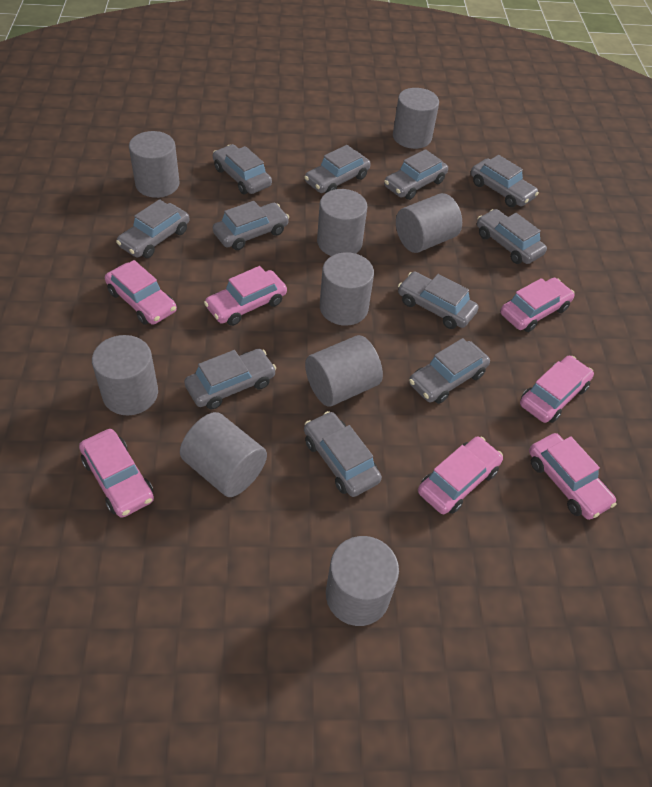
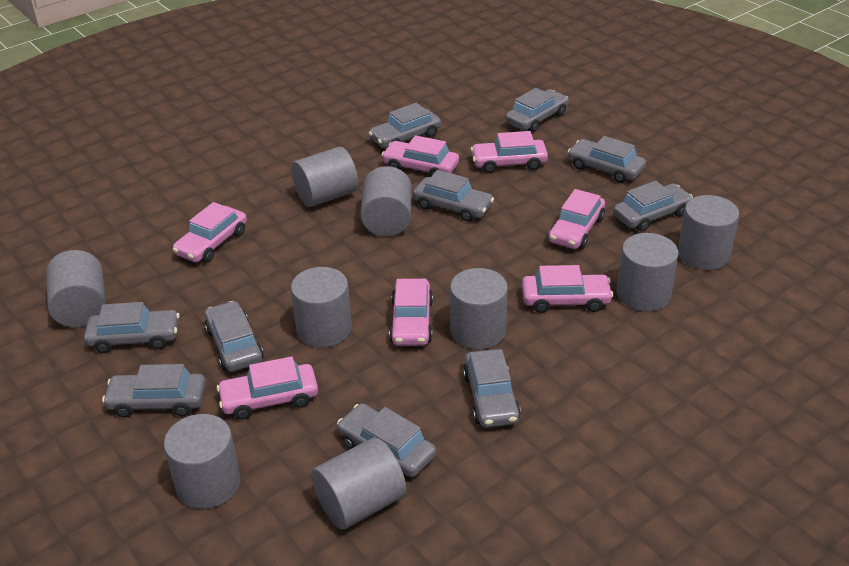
grey car: 11 -> 10

